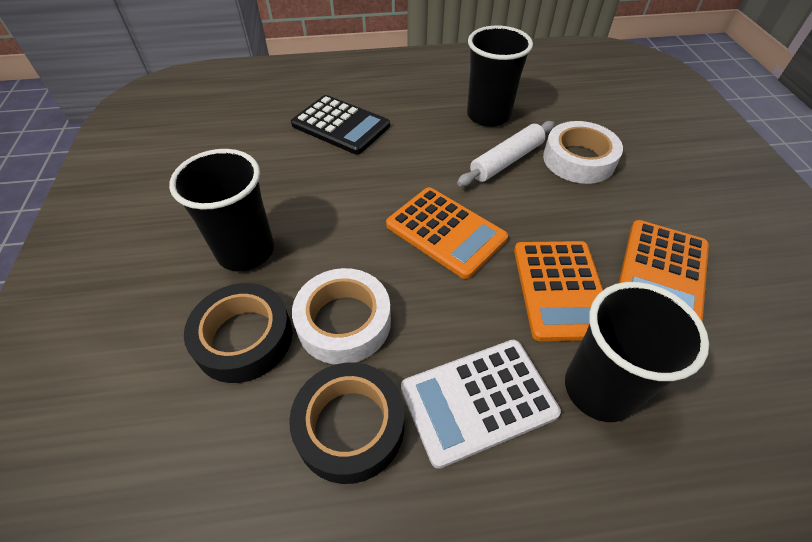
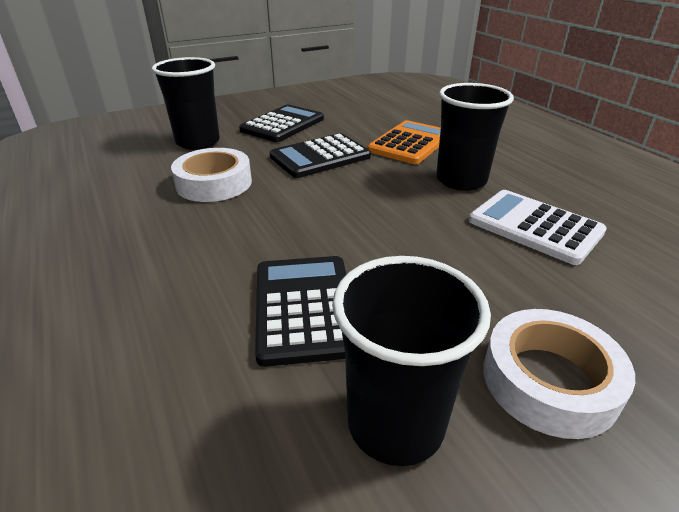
black calculator: 1 -> 3
black tape: 2 -> 0
orange calculator: 3 -> 1
white rolling pin: 1 -> 0

